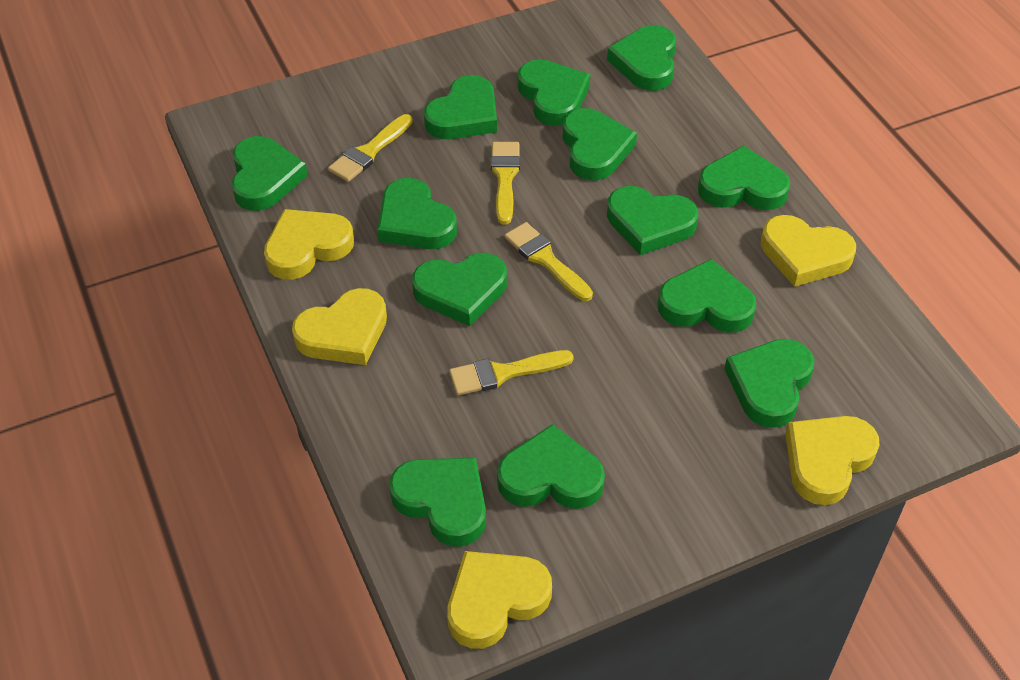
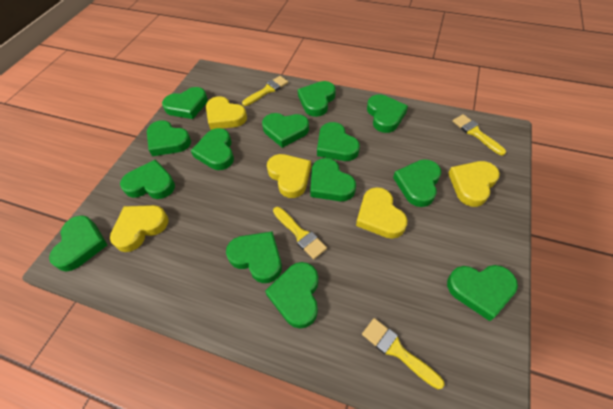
green heart: 13 -> 14

